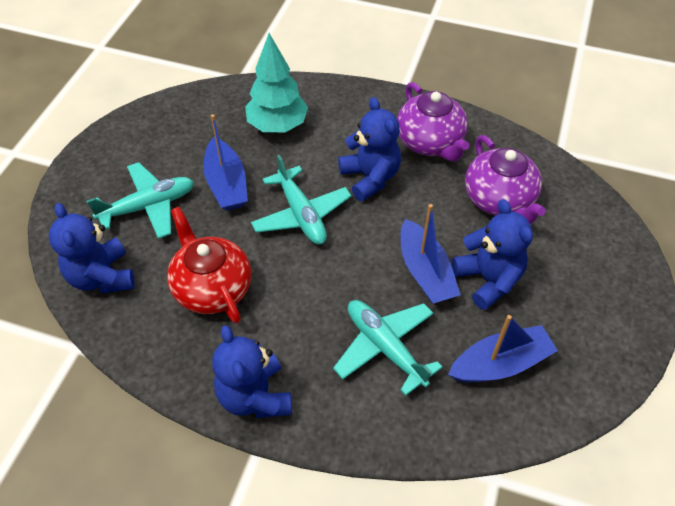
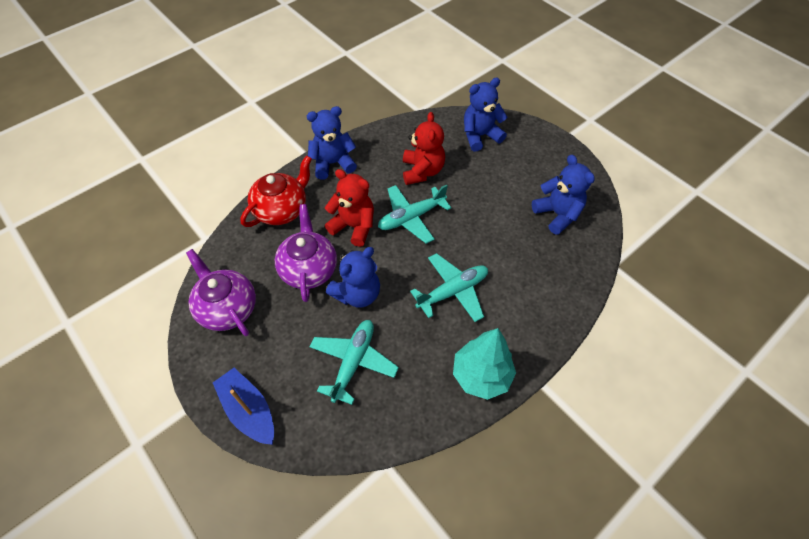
blue boat: 3 -> 1
red teddy bear: 0 -> 2

